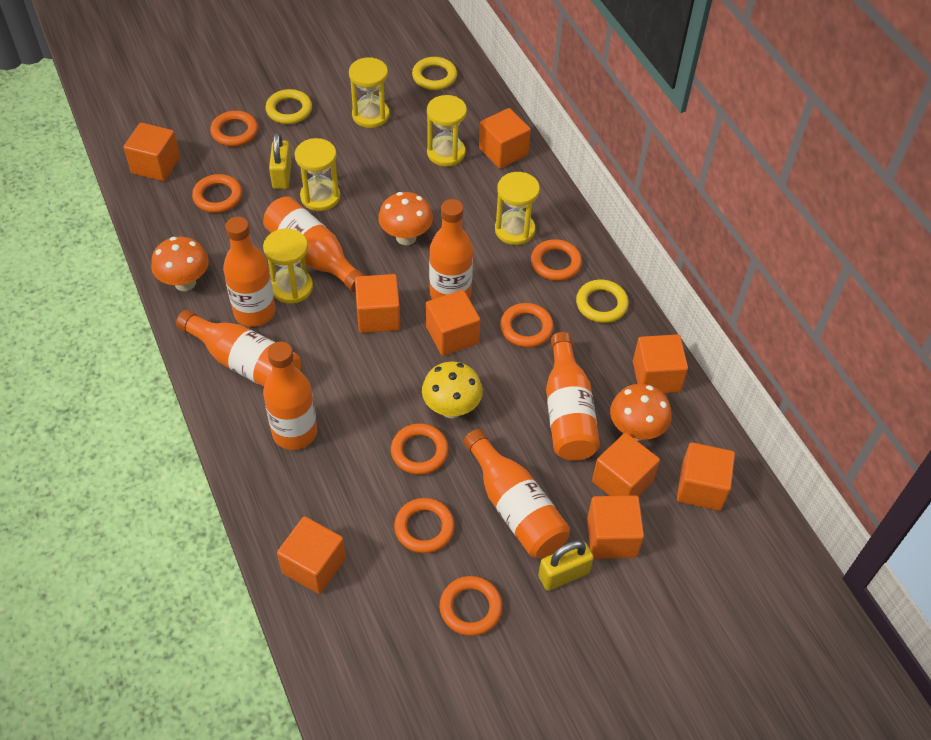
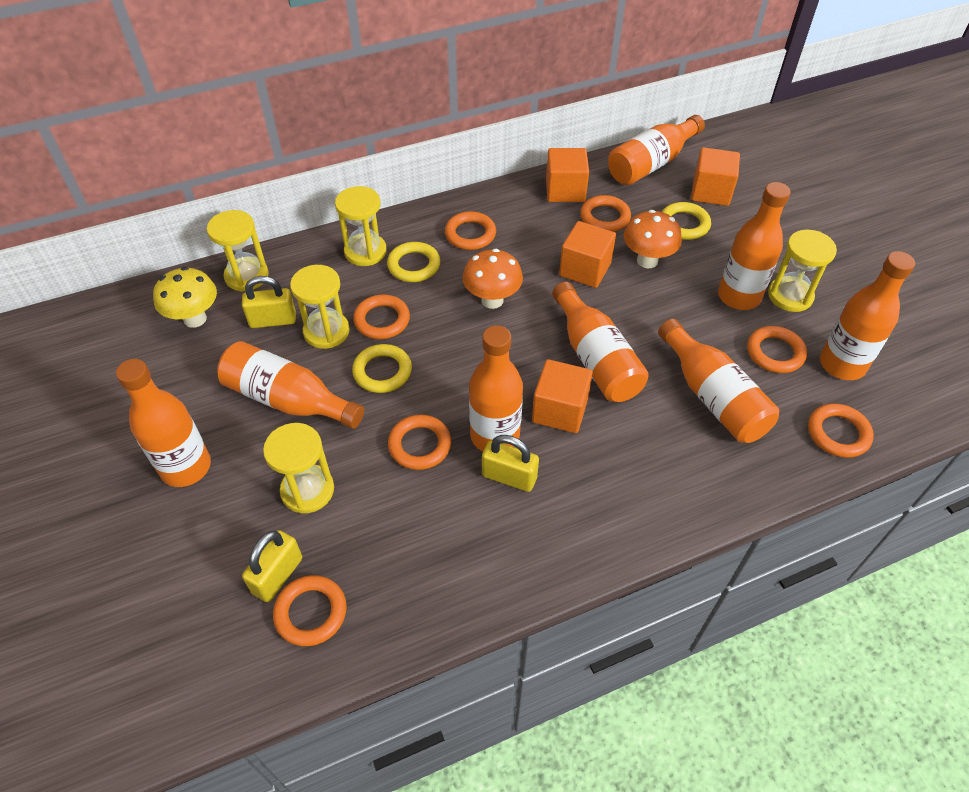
orange bottle: 7 -> 8
orange cube: 9 -> 4
orange mushroom: 3 -> 2
yellow padlock: 2 -> 3

